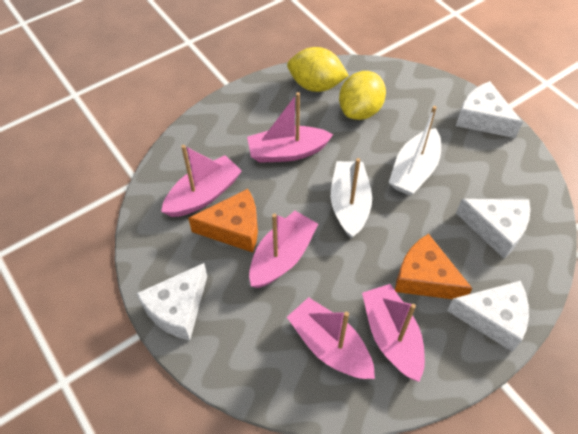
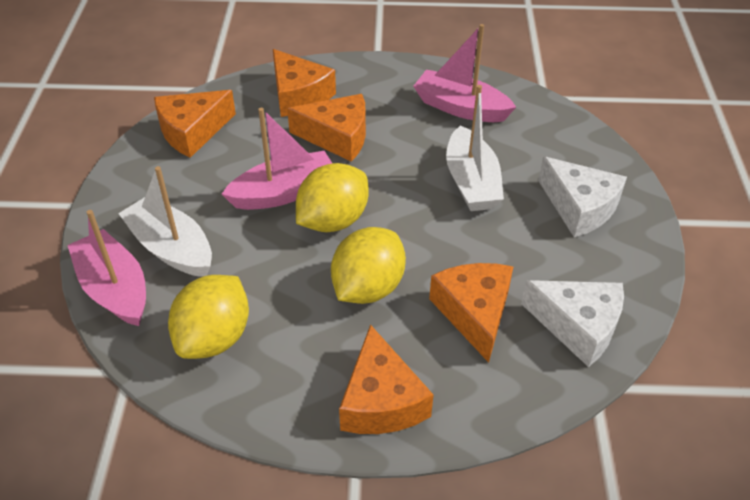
orange cheese: 2 -> 5
pink boat: 5 -> 3
white cheese: 4 -> 2
yellow lemon: 2 -> 3

